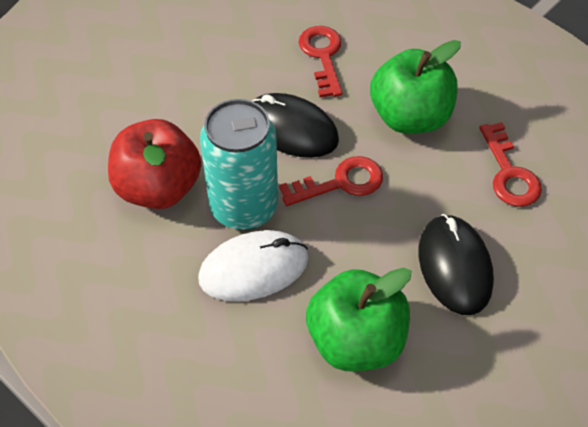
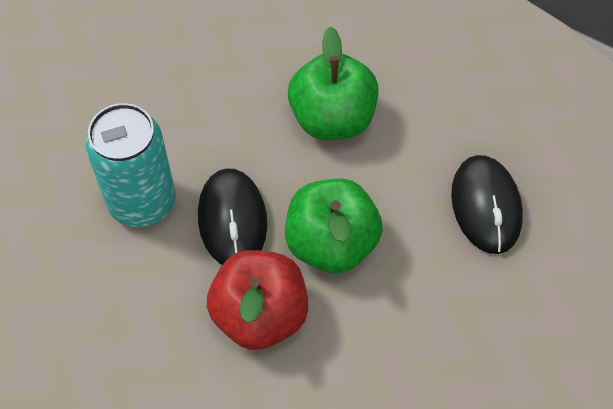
red key: 3 -> 0
white mouse: 1 -> 0

